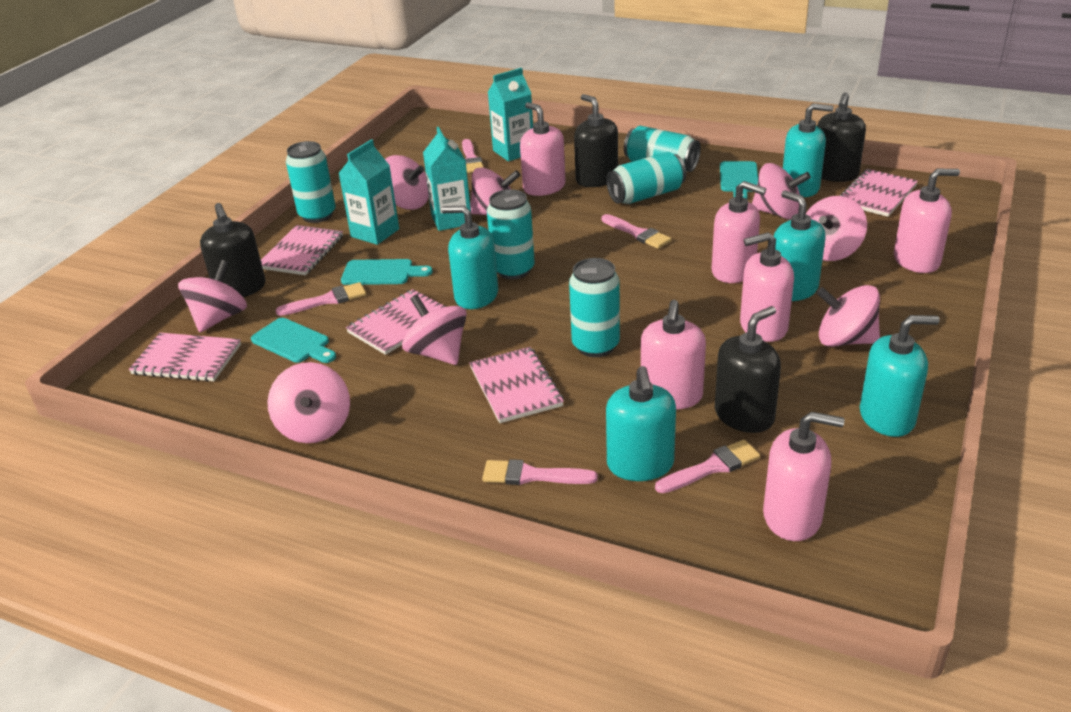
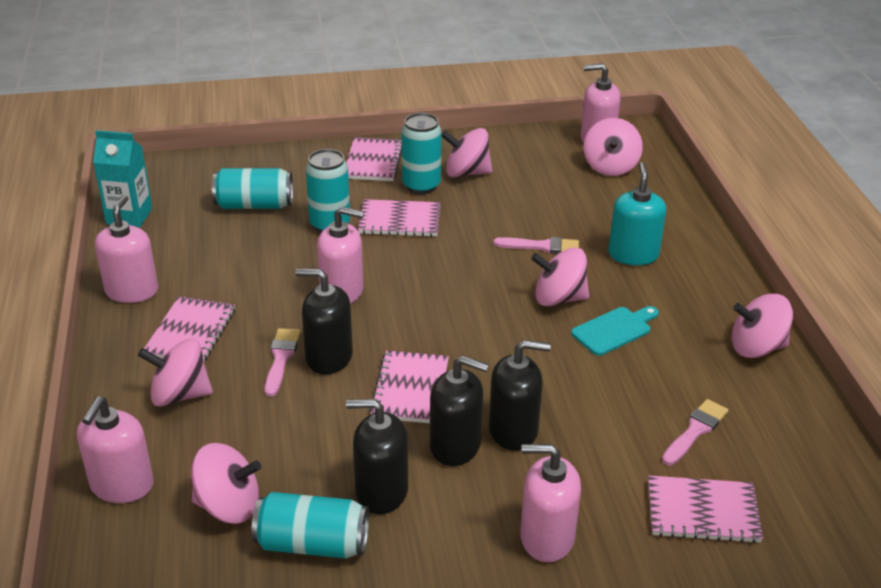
pink brush: 5 -> 3
pink soap dispenser: 6 -> 5
pink spinning top: 8 -> 6
turquoise can: 5 -> 4
turquoise carton: 3 -> 1
turquoise cutting board: 3 -> 1
turquoise soap dispenser: 5 -> 1

